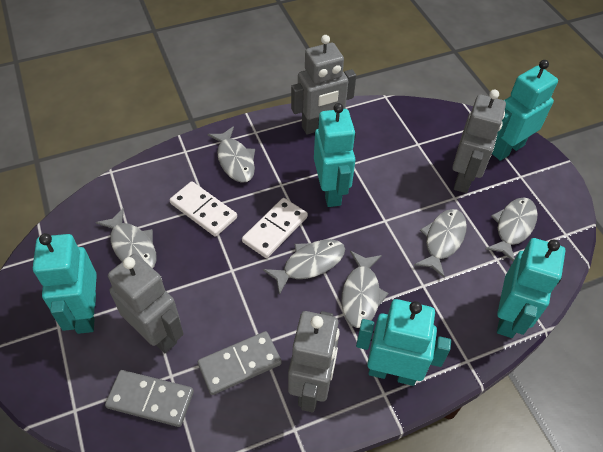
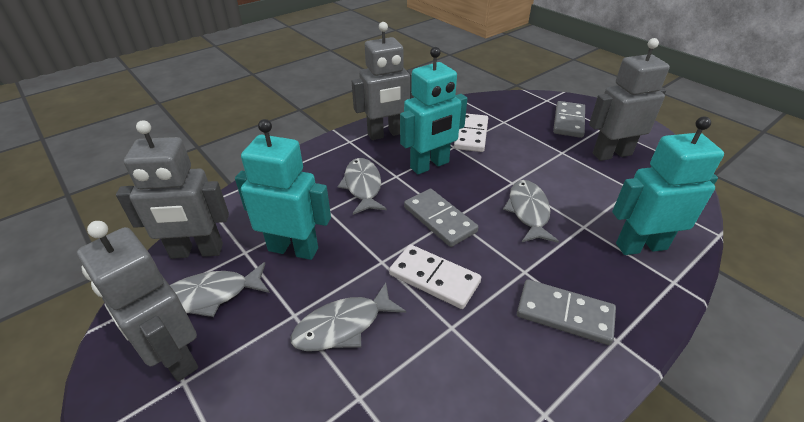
grey domino: 2 -> 3
grey fish: 6 -> 4
turquoise robot: 5 -> 3

